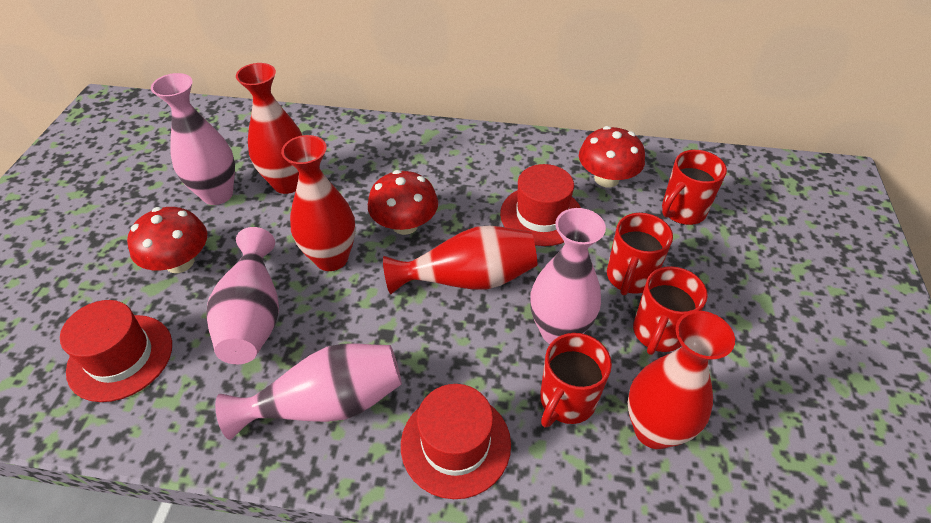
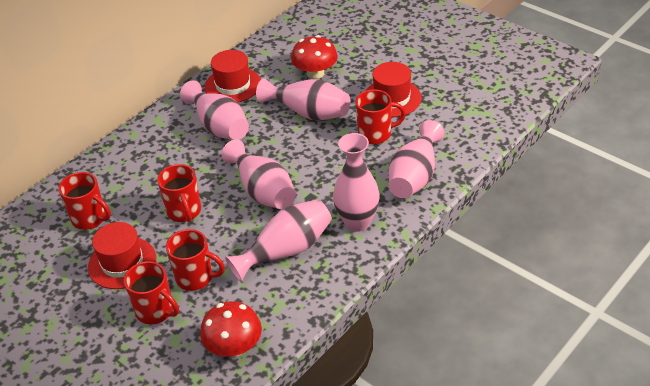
pink vase: 4 -> 6
red mug: 4 -> 5
red mushroom: 3 -> 2
red vase: 4 -> 0

